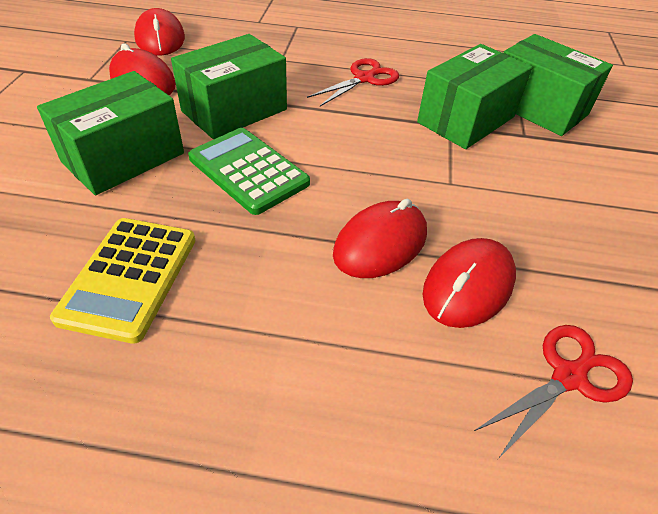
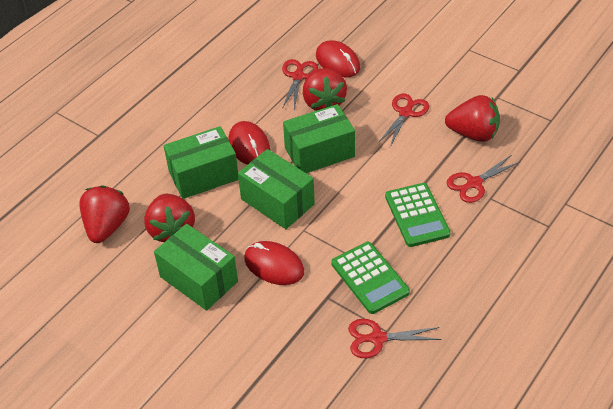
green calculator: 1 -> 2
red mouse: 4 -> 3
red scissors: 2 -> 4
red strawberry: 0 -> 4
yellow calculator: 1 -> 0

